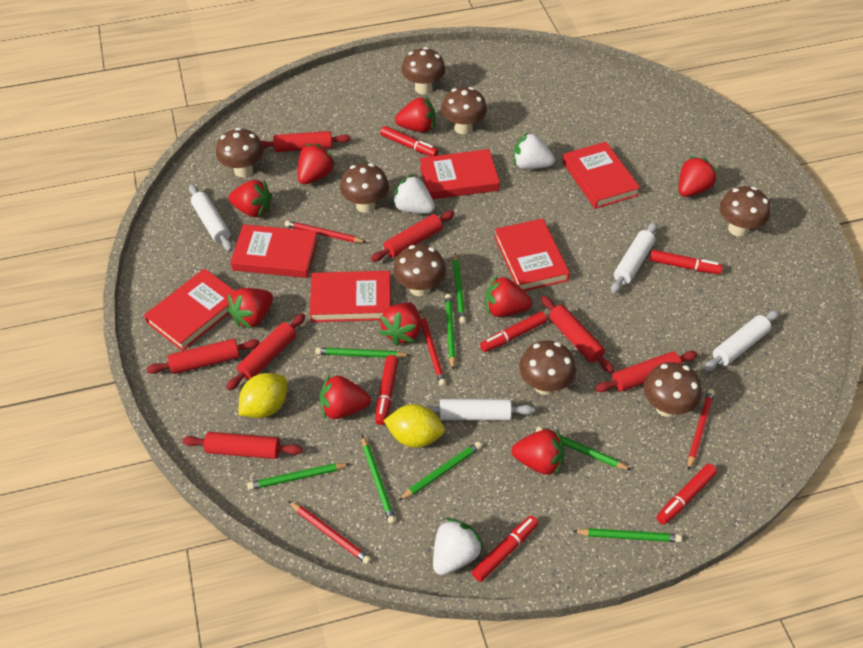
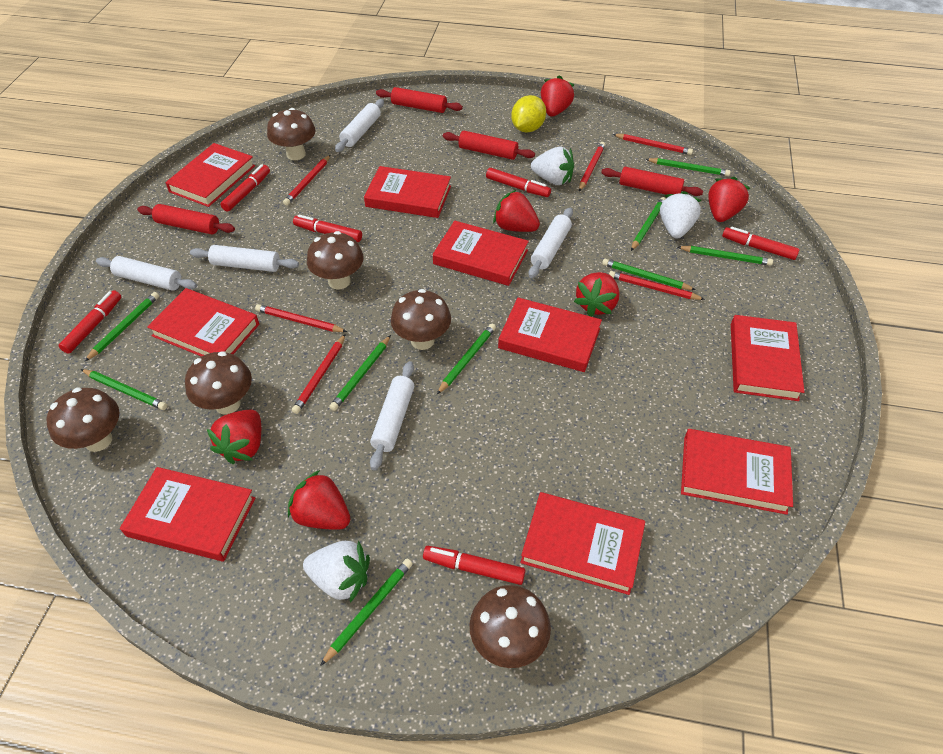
brown mushroom: 8 -> 6
green pencil: 8 -> 9
red book: 6 -> 9
red pencil: 4 -> 6
red rolling pin: 7 -> 4
red strawberry: 9 -> 6
white rolling pin: 4 -> 5
yellow lemon: 2 -> 1

